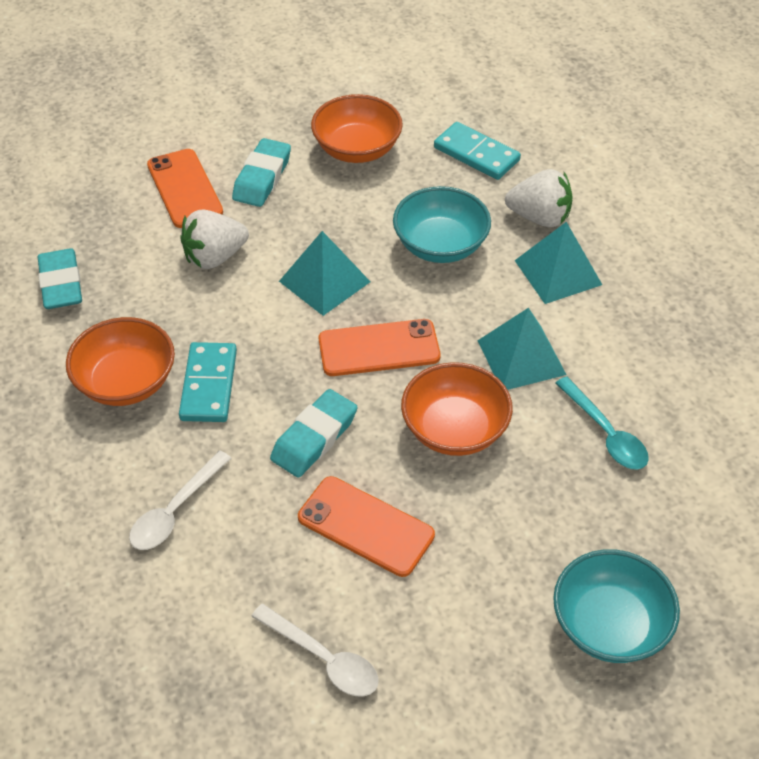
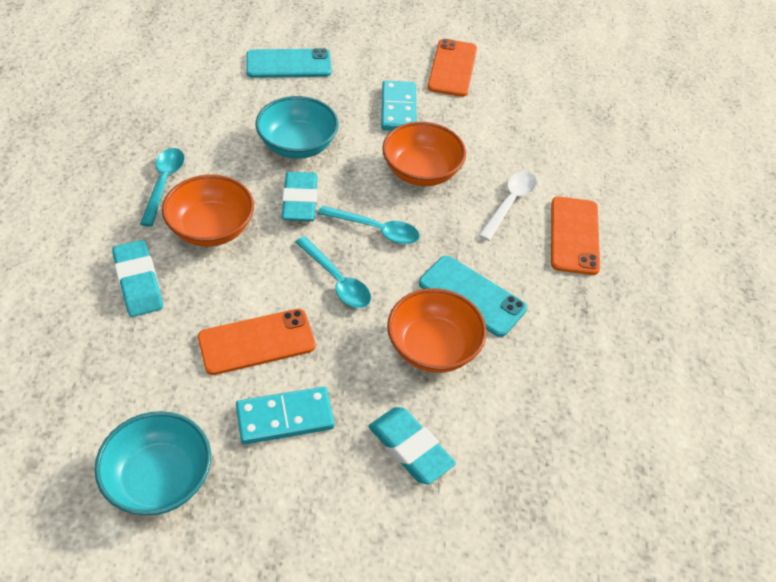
turquoise phone: 0 -> 2
turquoise pyramid: 3 -> 0
turquoise spoon: 1 -> 3
white spoon: 2 -> 1
white strawberry: 2 -> 0

